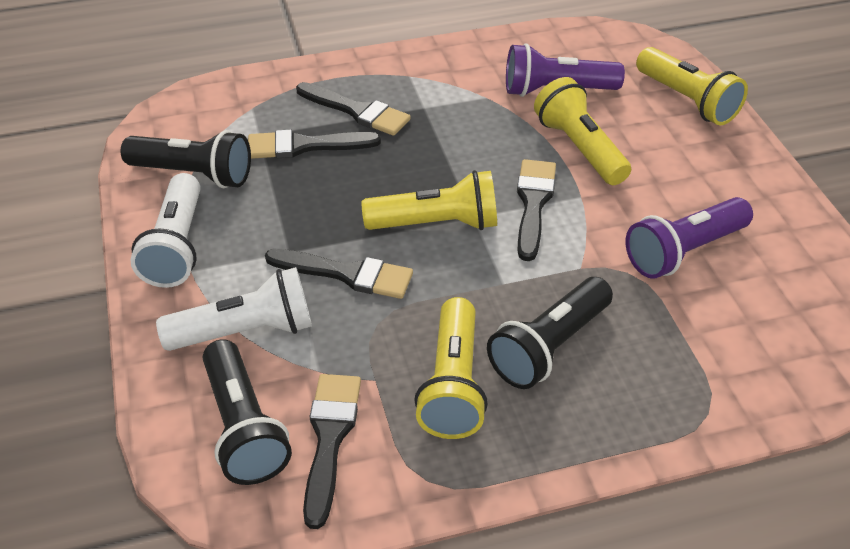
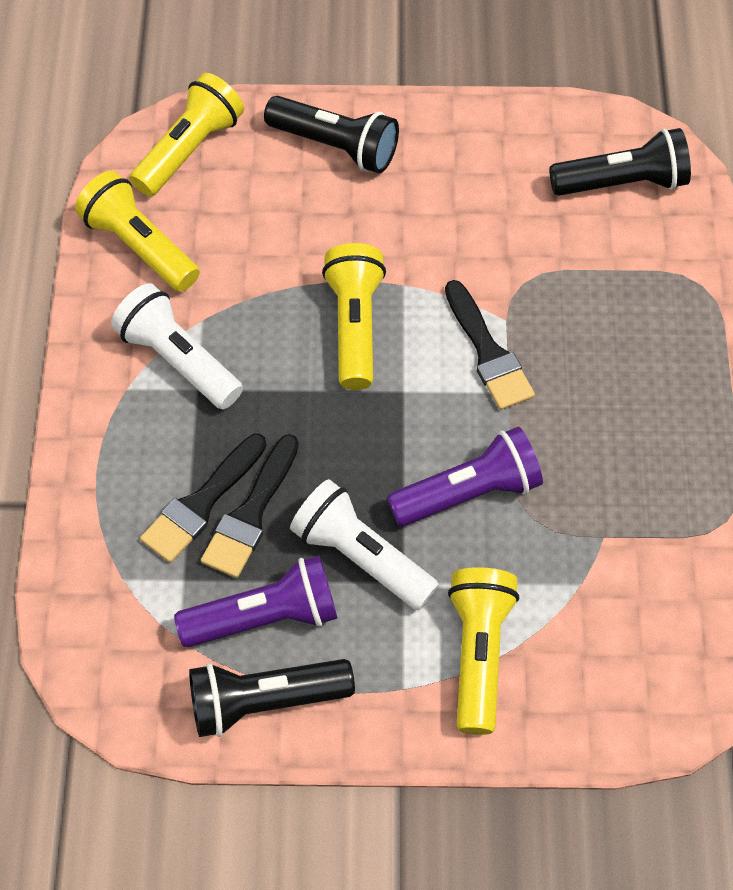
black brush: 5 -> 3

